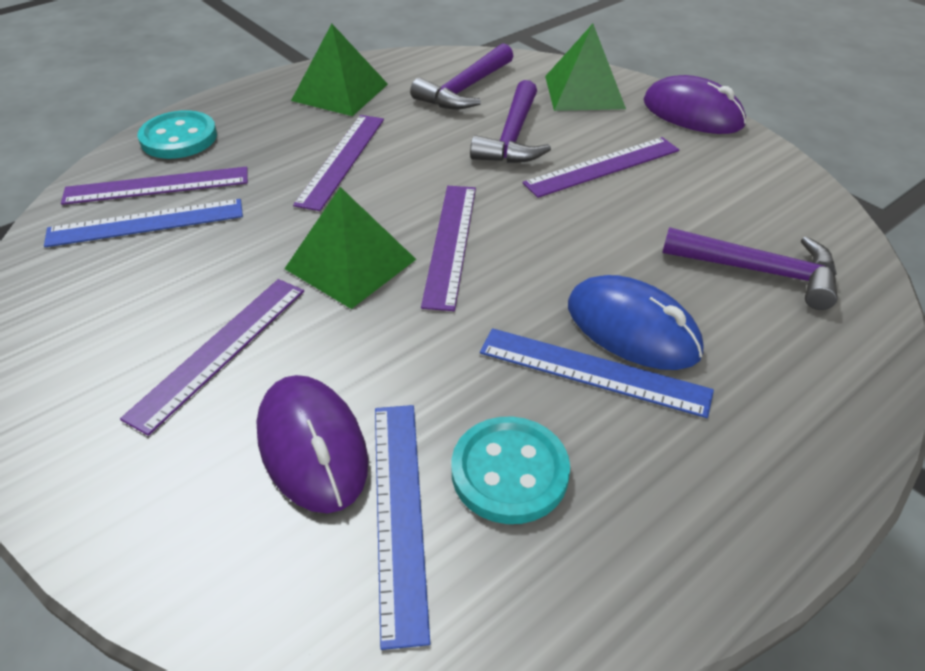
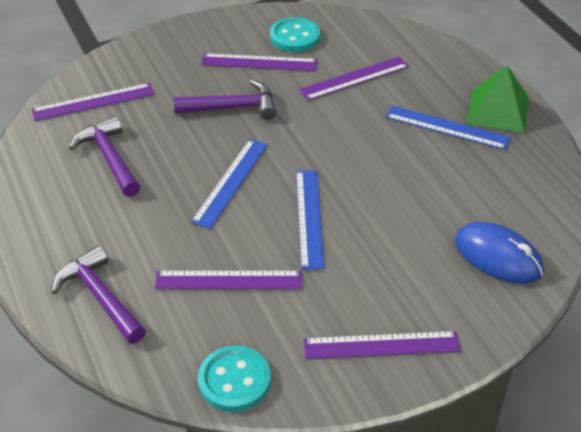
green pyramid: 3 -> 1
purple mouse: 2 -> 0

